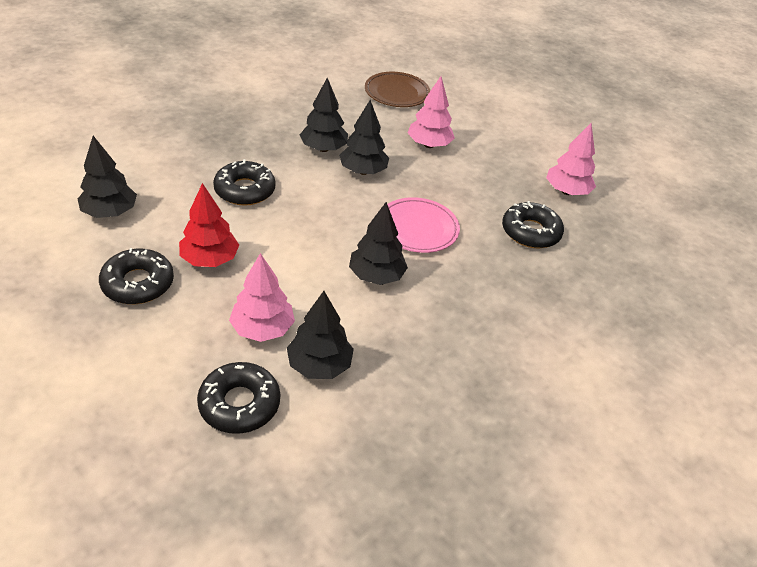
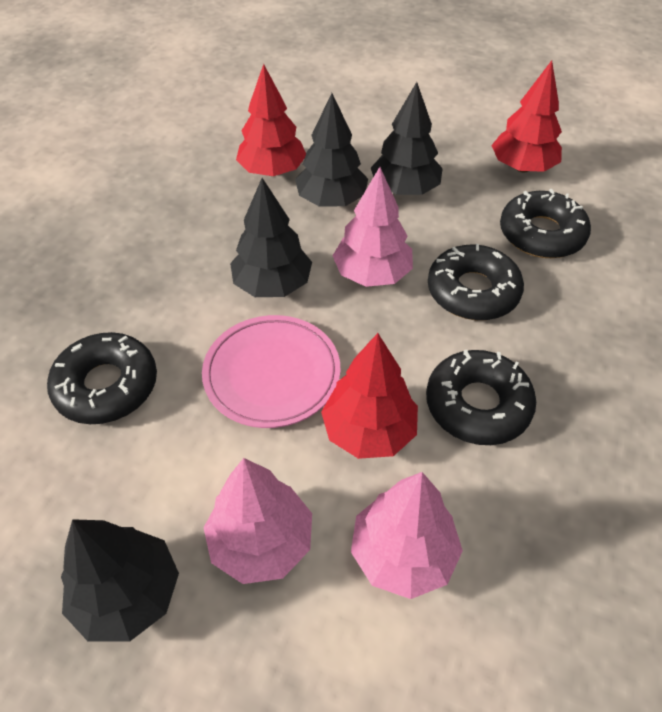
black tree: 5 -> 4
brown plate: 1 -> 0
red tree: 1 -> 3

